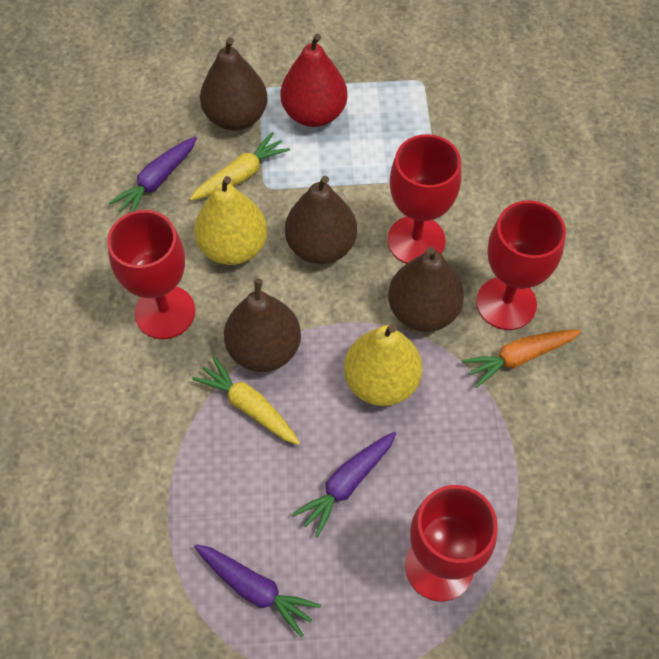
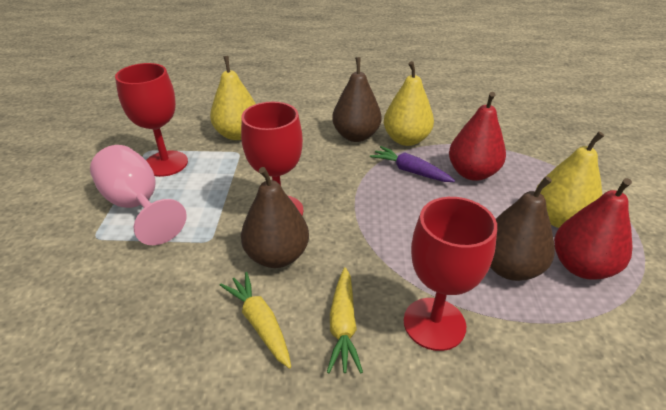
brown pear: 4 -> 3
orange carrot: 1 -> 0
pink goblet: 0 -> 1
purple carrot: 3 -> 1
red goblet: 4 -> 3
red pear: 1 -> 2
yellow pear: 2 -> 3

